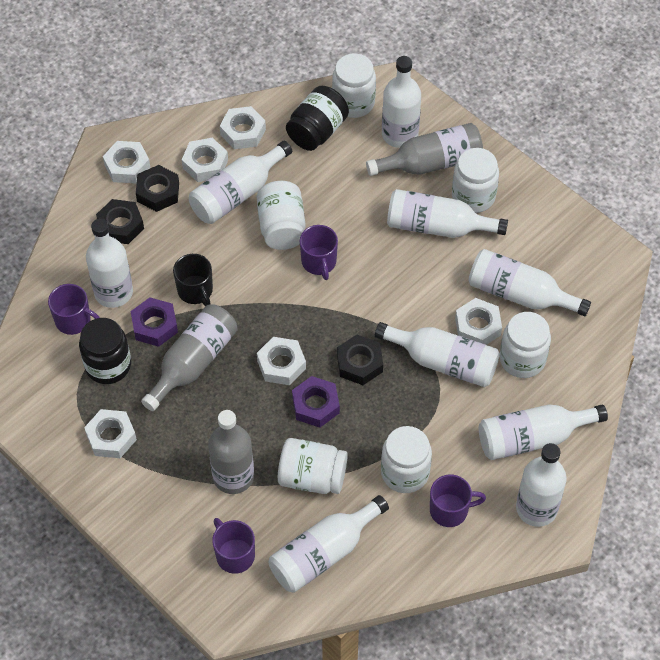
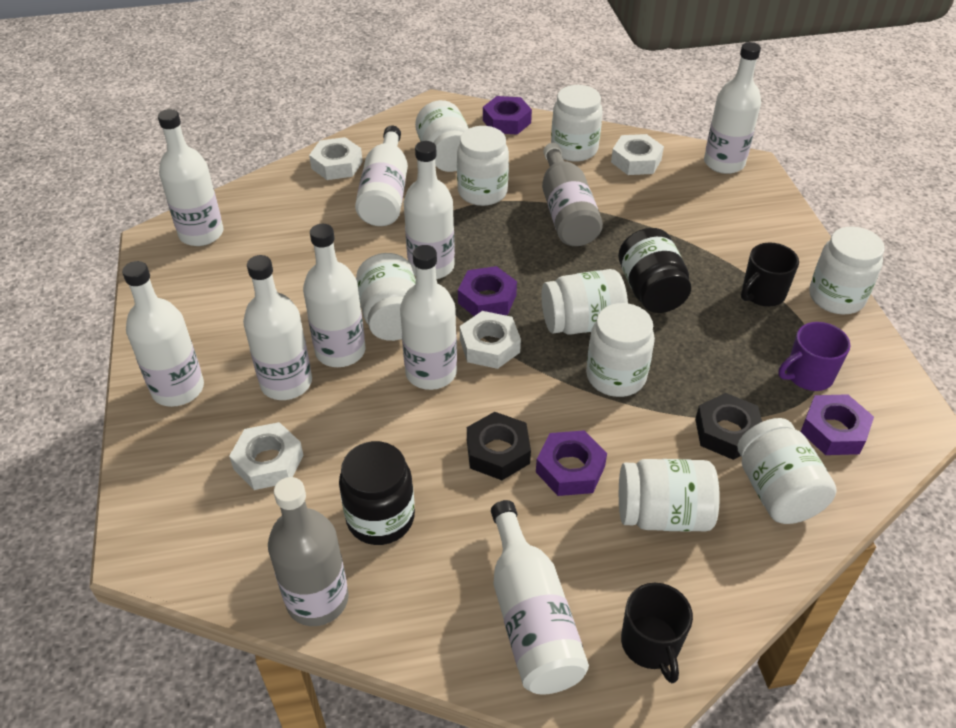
black mug: 1 -> 2
black nut: 3 -> 2
grey bottle: 3 -> 2
purple mug: 4 -> 1
purple nut: 2 -> 4
white jar: 6 -> 9
white nut: 6 -> 4

